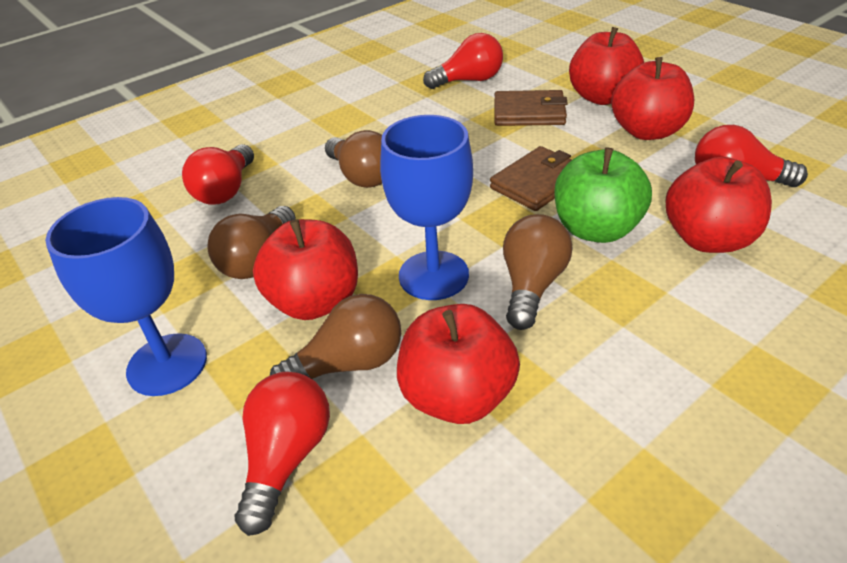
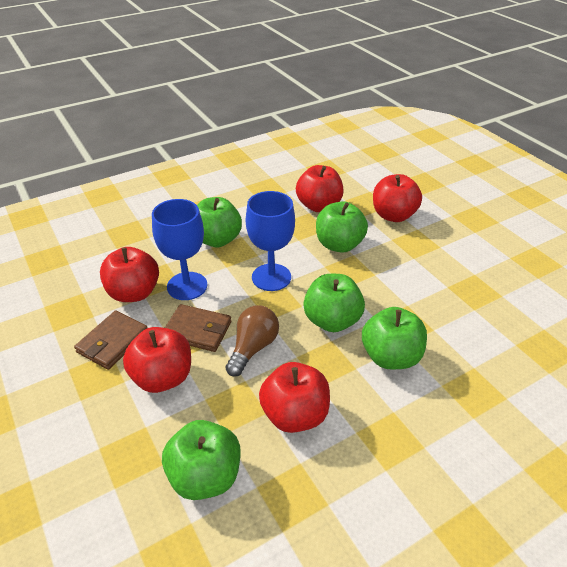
brown light bulb: 4 -> 1
green apple: 1 -> 5
red light bulb: 4 -> 0

